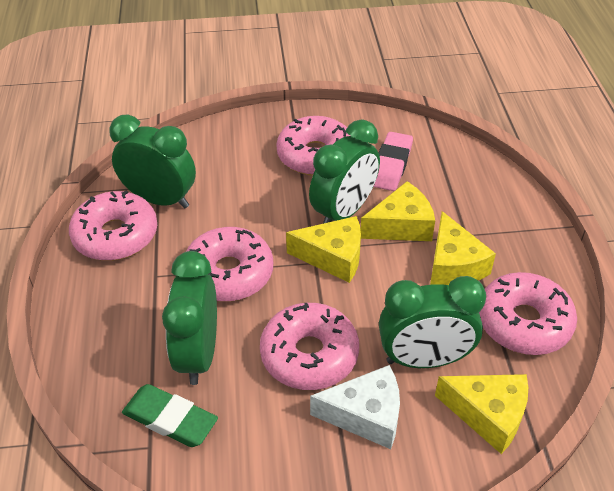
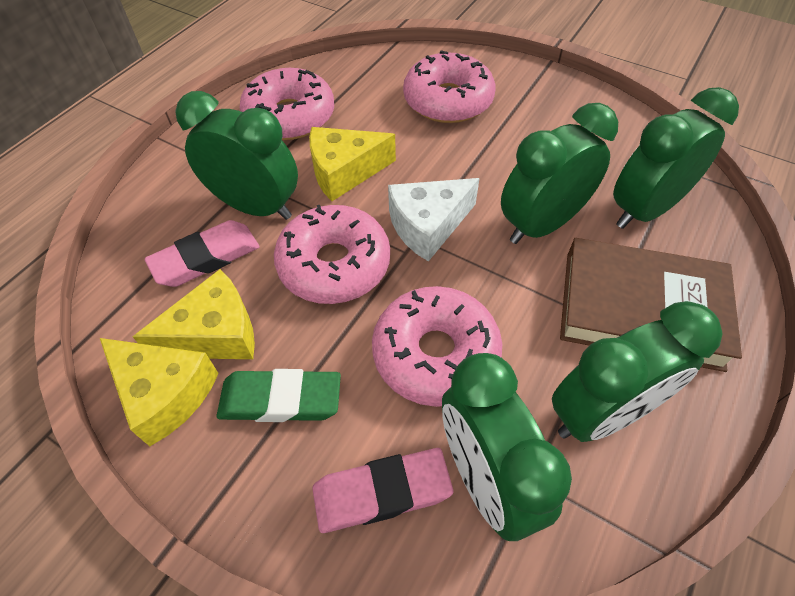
brown book: 0 -> 1
green clock: 4 -> 5
pink donut: 5 -> 4
pink eraser: 1 -> 2
yellow cheese: 4 -> 3

